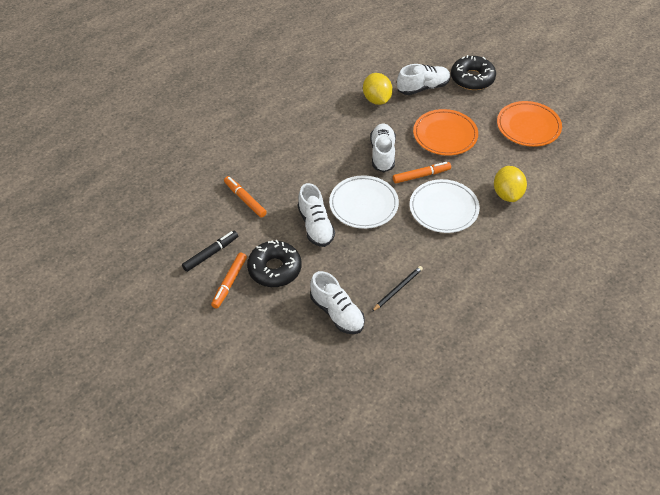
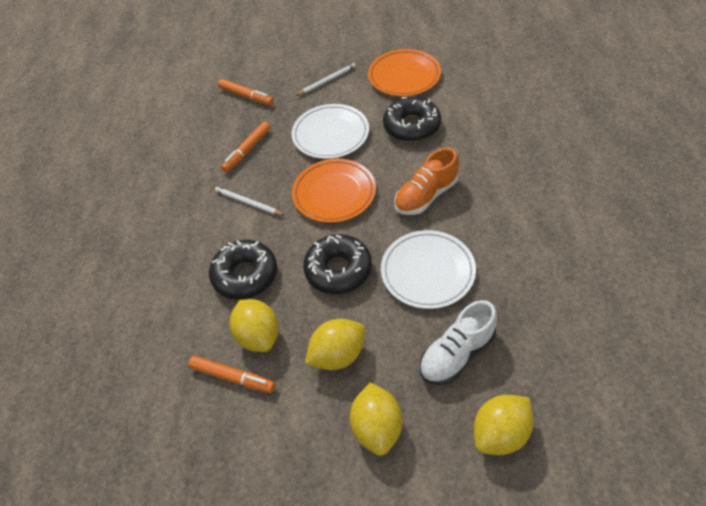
black donut: 2 -> 3
black marker: 1 -> 0
black pencil: 1 -> 0
orange shoe: 0 -> 1
white pencil: 0 -> 2
white shoe: 4 -> 1
yellow lemon: 2 -> 4

